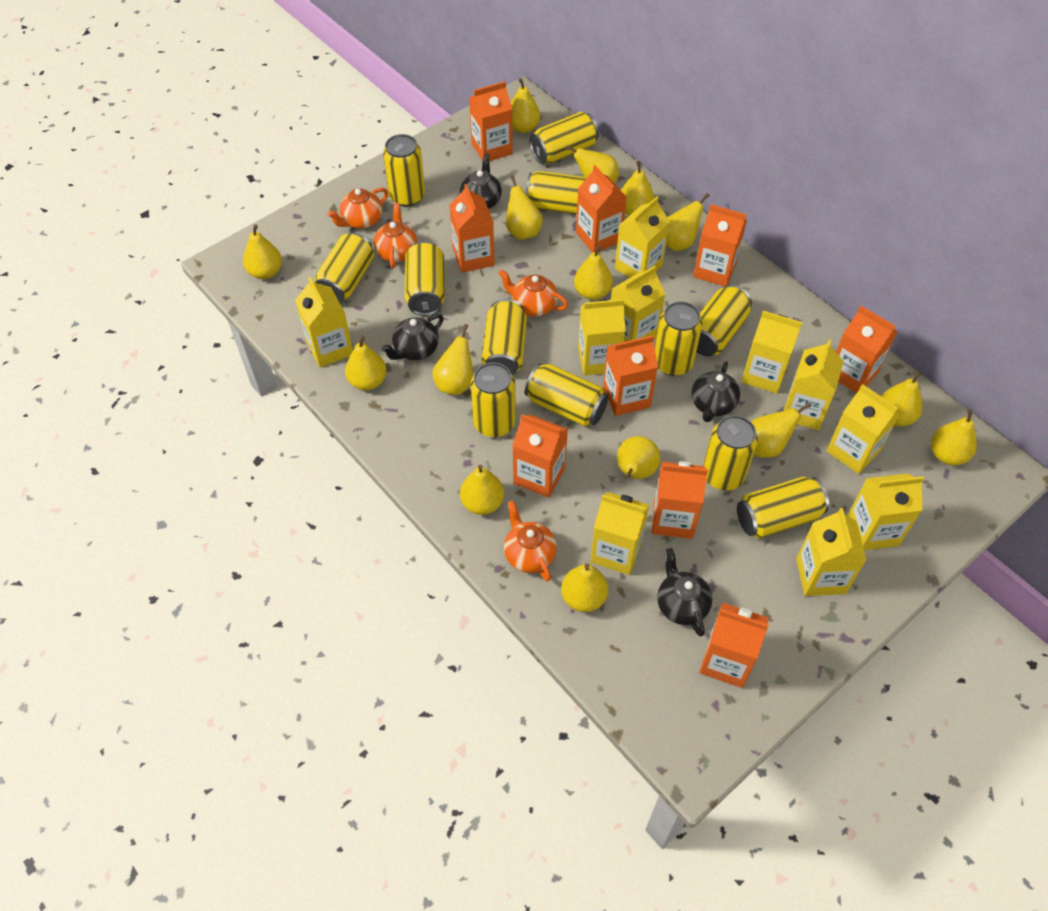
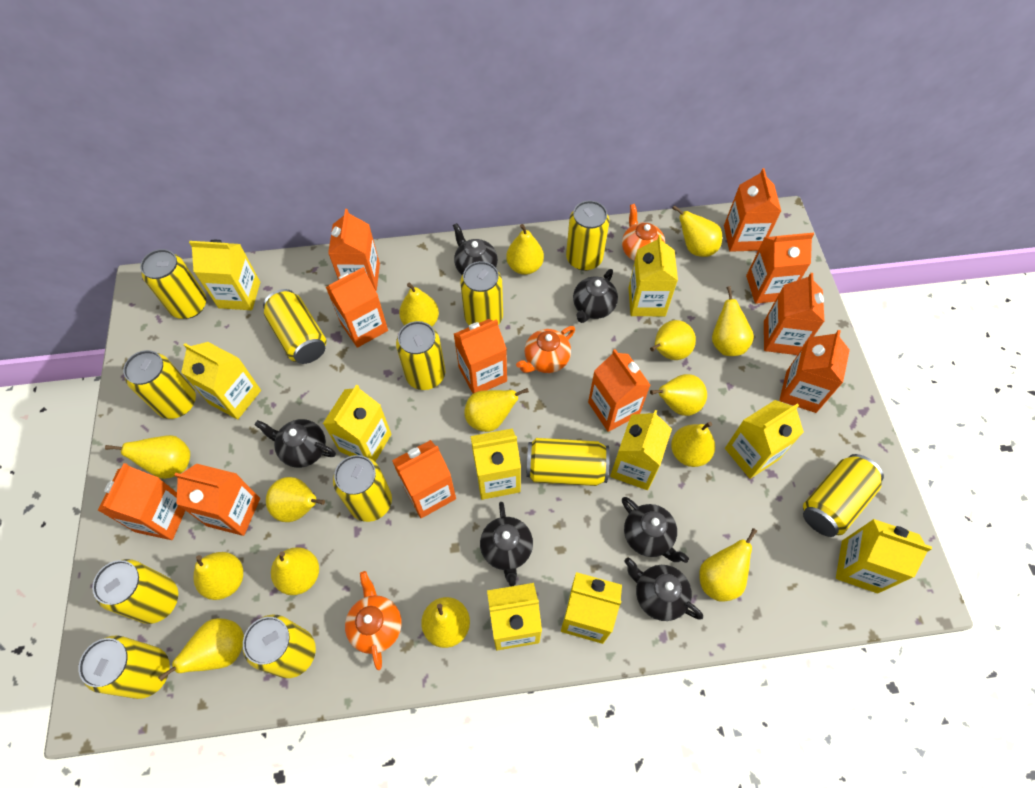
black teapot: 4 -> 6
orange carton: 9 -> 11
orange teapot: 4 -> 3

